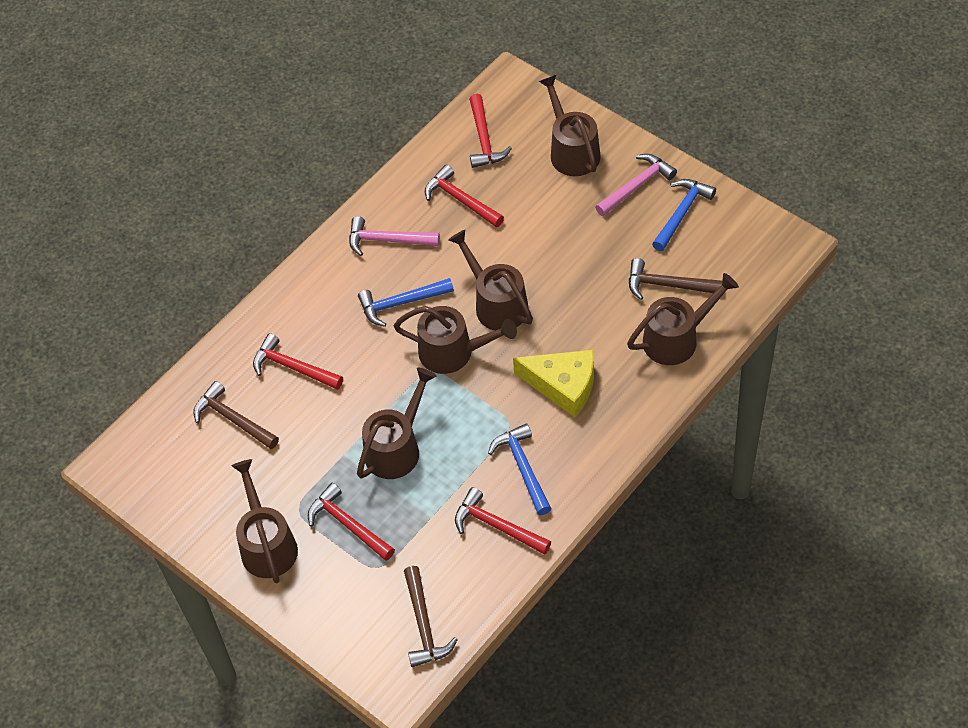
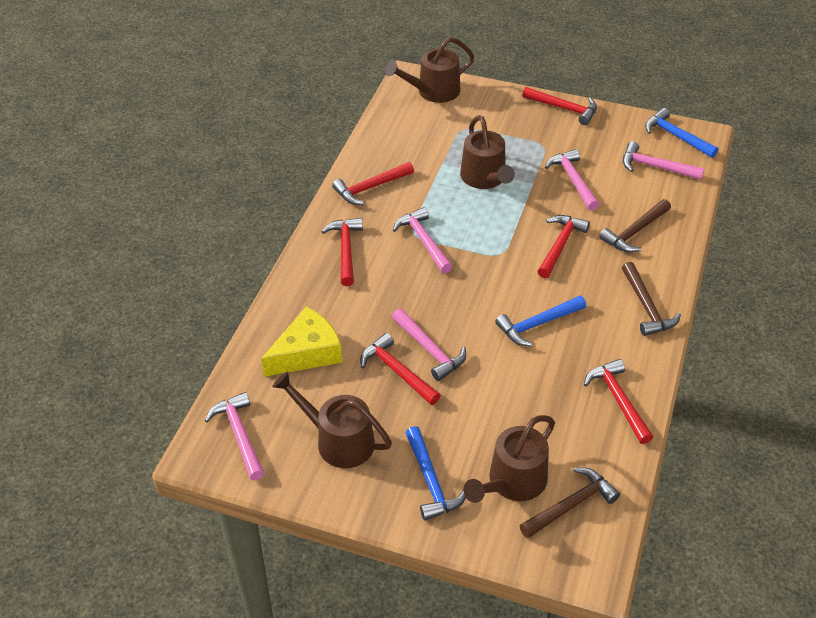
brown watering can: 6 -> 4
pink hammer: 2 -> 5
red hammer: 5 -> 6

